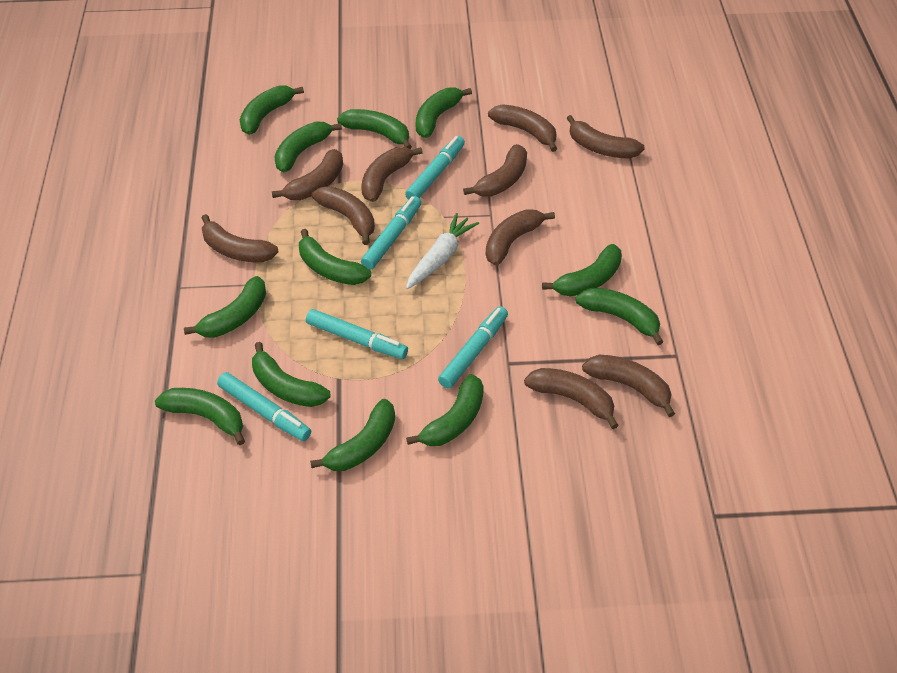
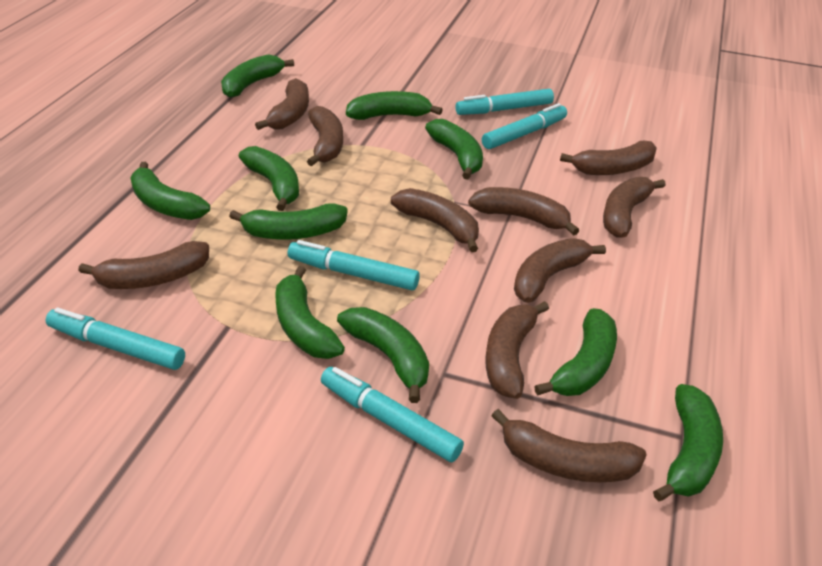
green banana: 12 -> 10
white carrot: 1 -> 0

